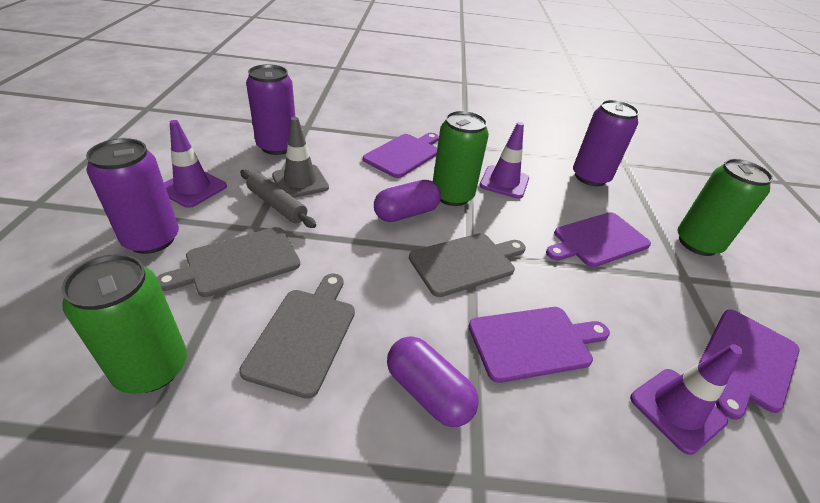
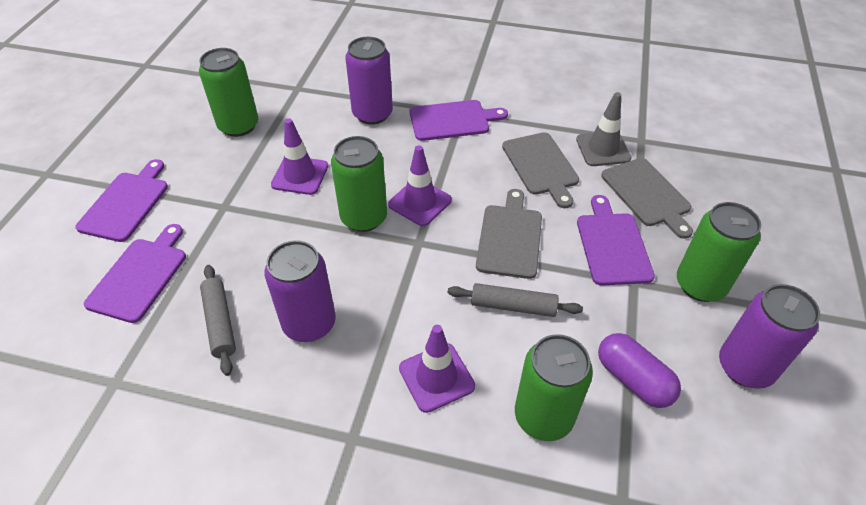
green can: 3 -> 4
grey rolling pin: 1 -> 2
purple capsule: 2 -> 1

